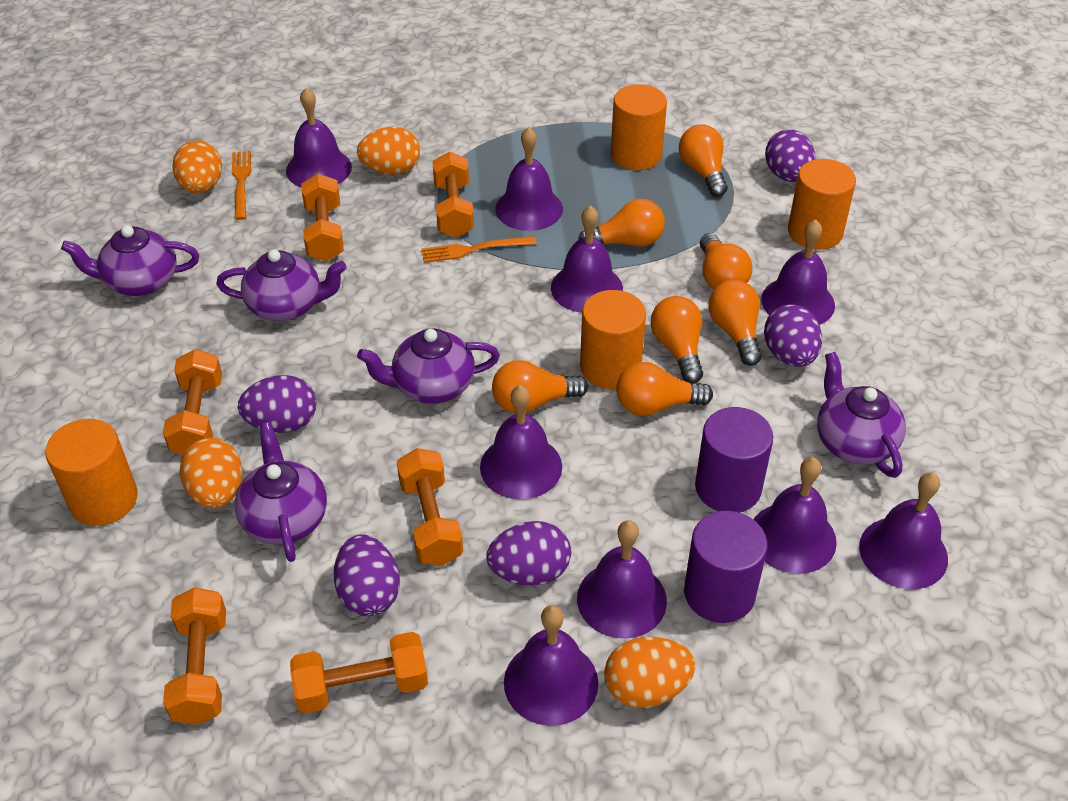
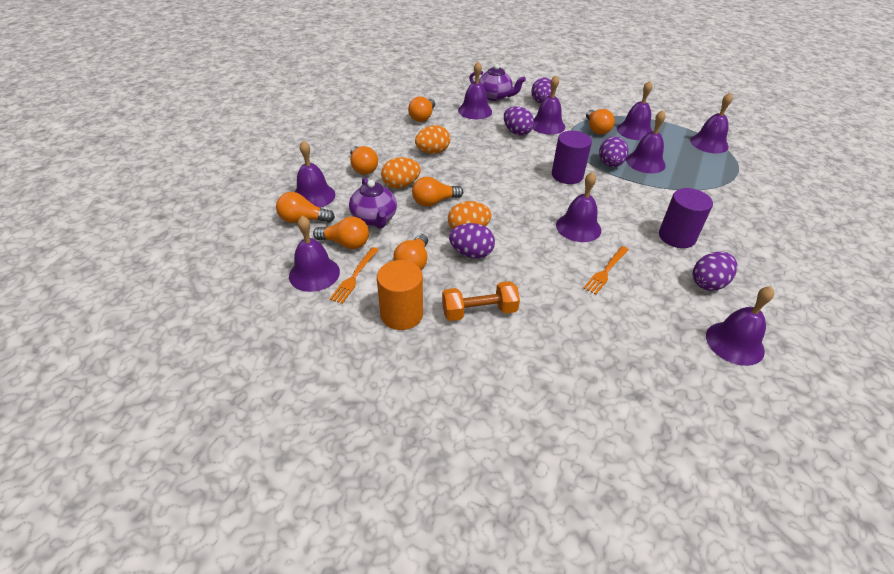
orange cylinder: 4 -> 1
orange dumbbell: 6 -> 1
orange egg: 4 -> 3
purple teapot: 5 -> 2

